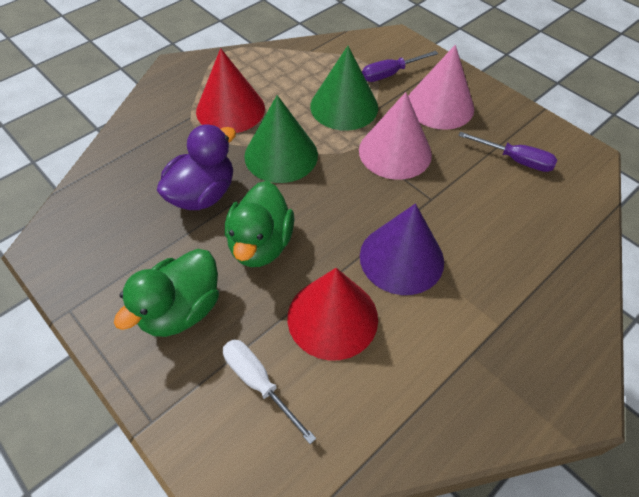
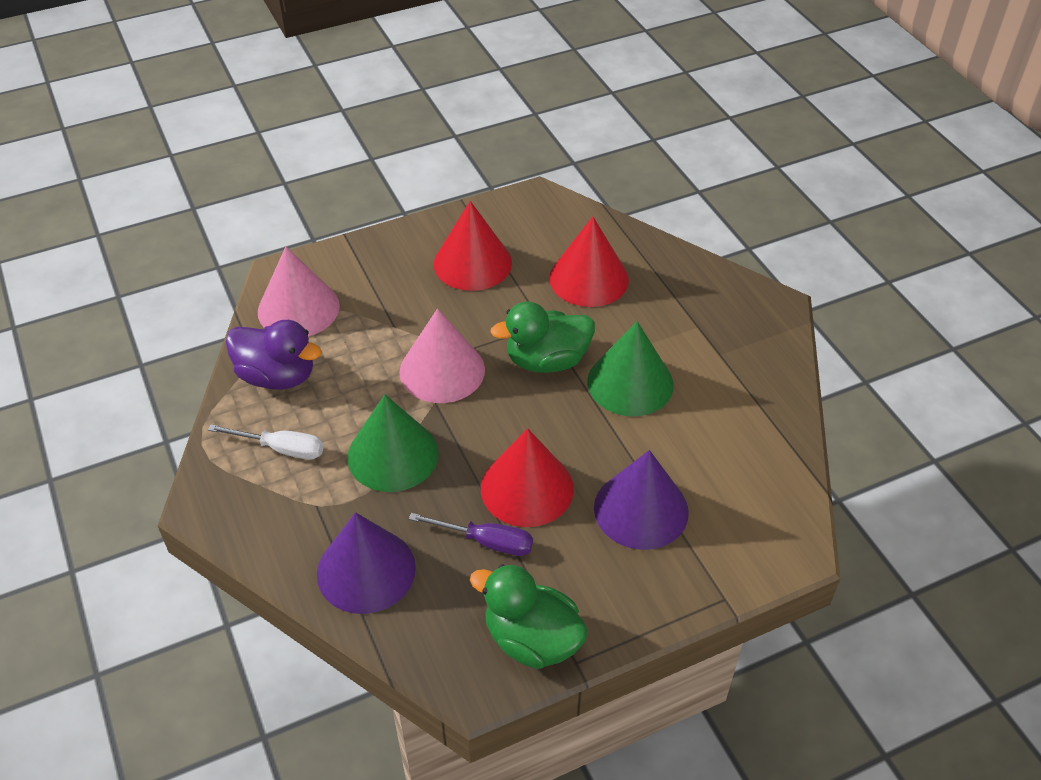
purple cone: 1 -> 2
purple screwdriver: 2 -> 1
red cone: 2 -> 3

